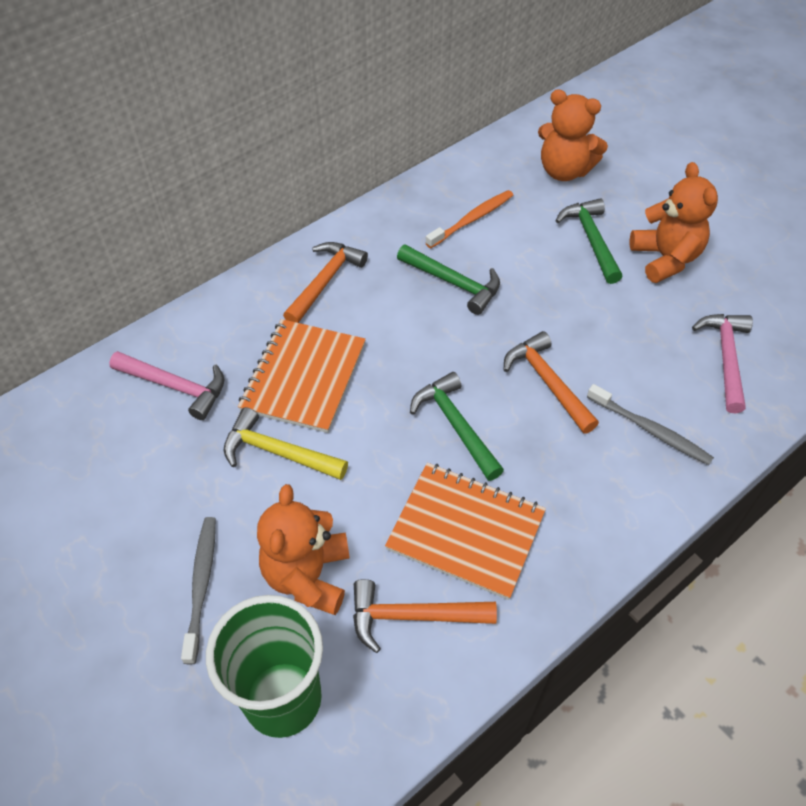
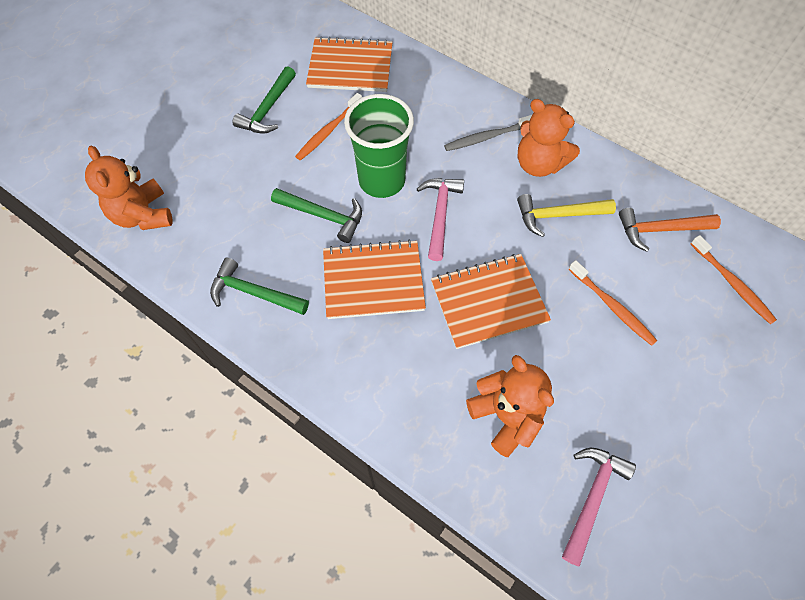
grey toothbrush: 2 -> 1
orange hammer: 3 -> 1
orange notebook: 2 -> 3
orange toothbrush: 1 -> 3

